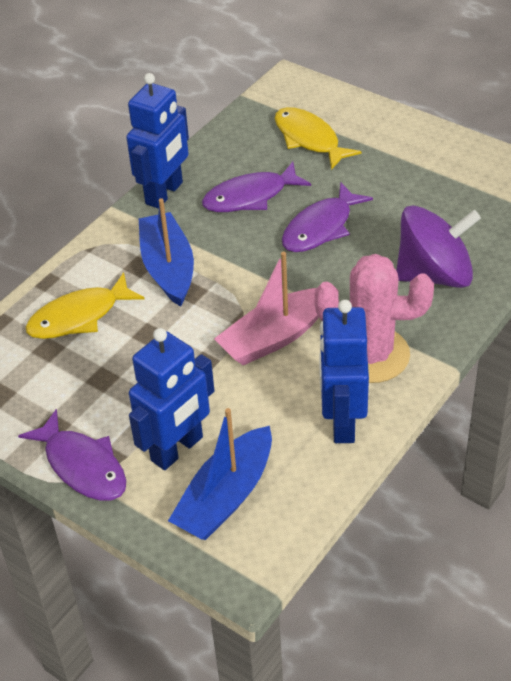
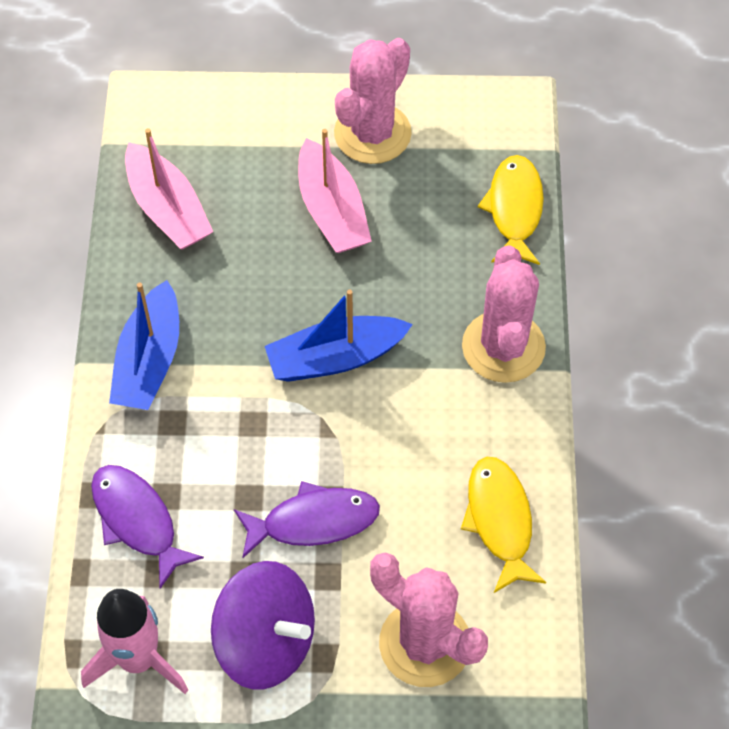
blue robot: 3 -> 0
pink boat: 1 -> 2
pink cactus: 1 -> 3
pink rocket: 0 -> 1
purple fish: 3 -> 2

